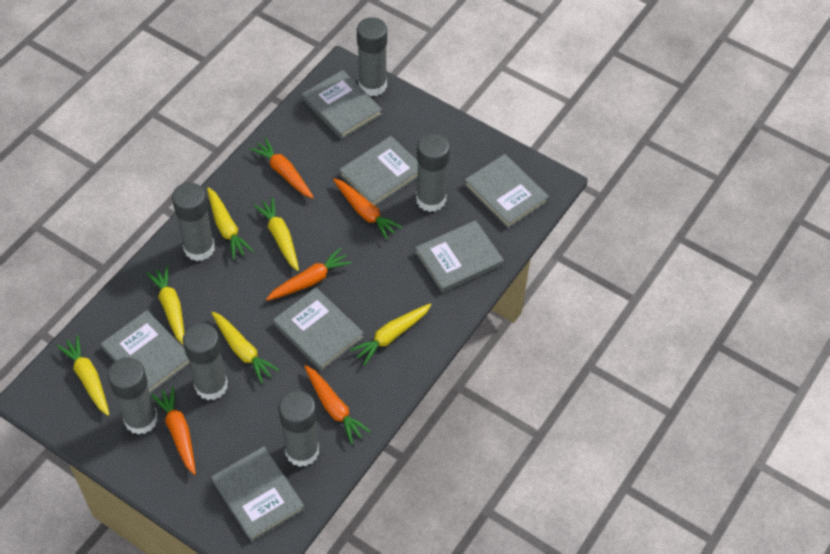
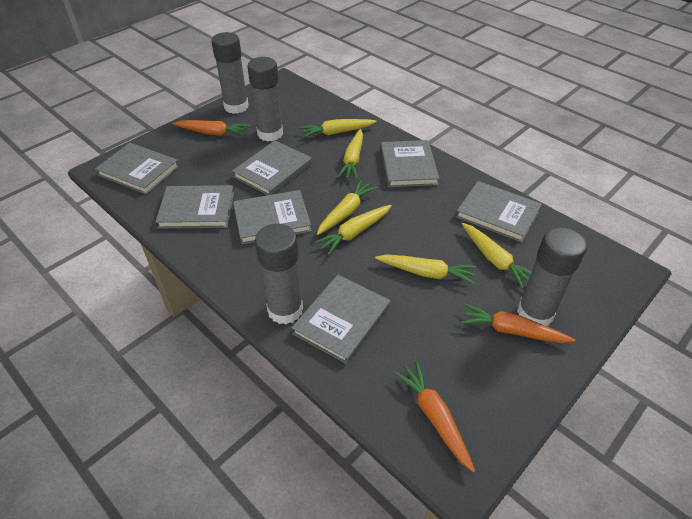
grey glue stick: 6 -> 4
orange carrot: 5 -> 3

